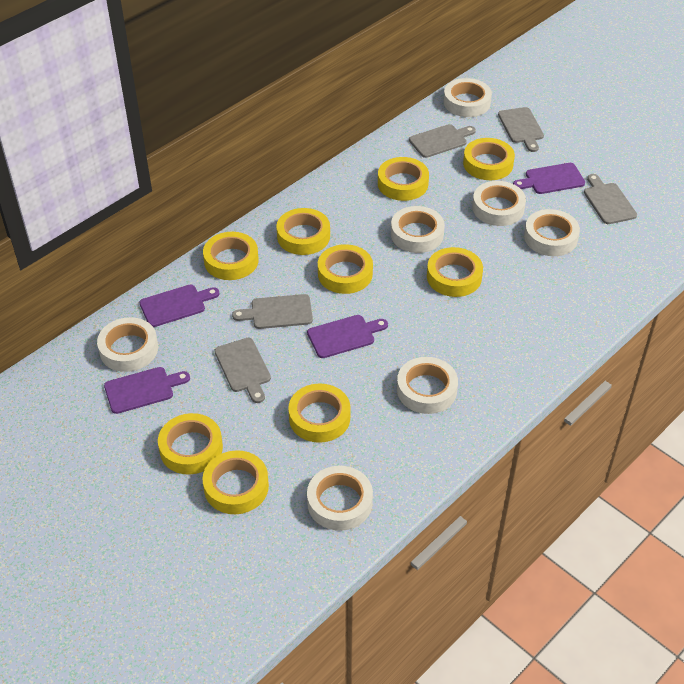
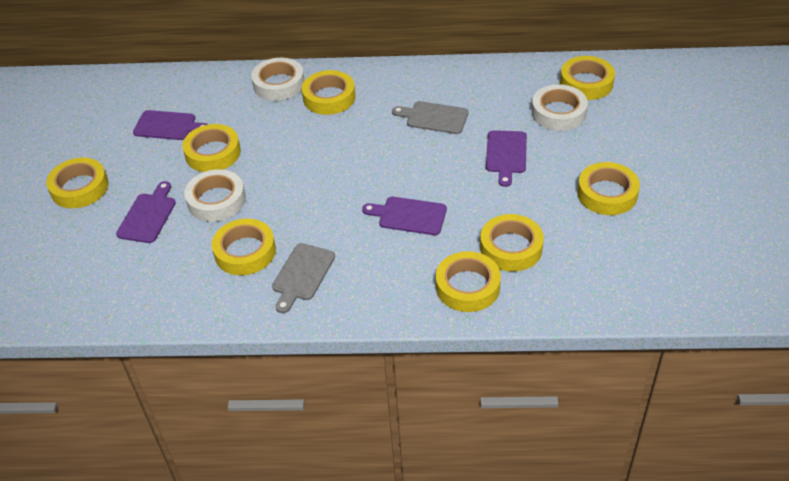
grey cutting board: 5 -> 2
white tape: 7 -> 3
yellow tape: 9 -> 8

